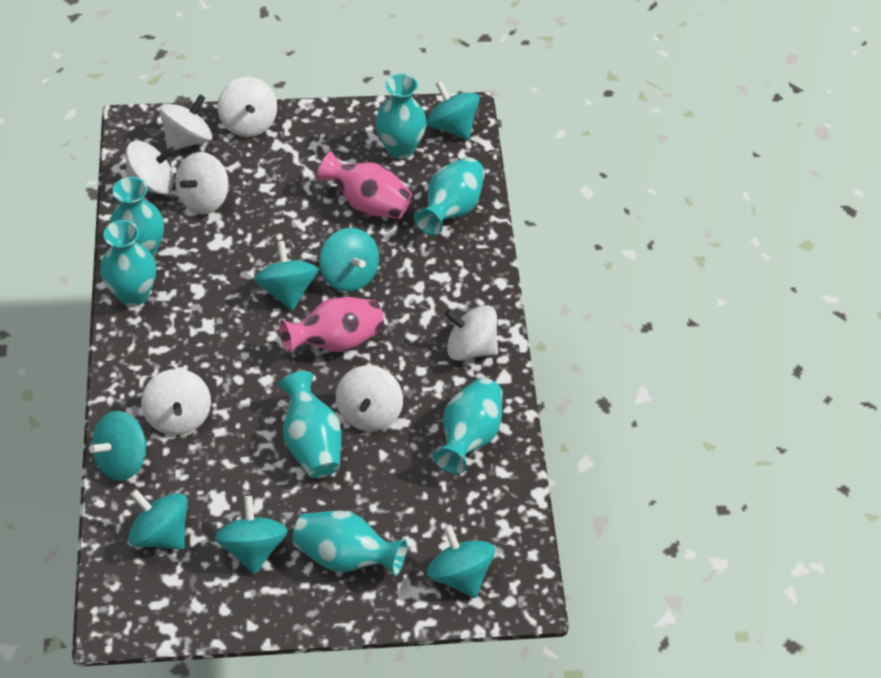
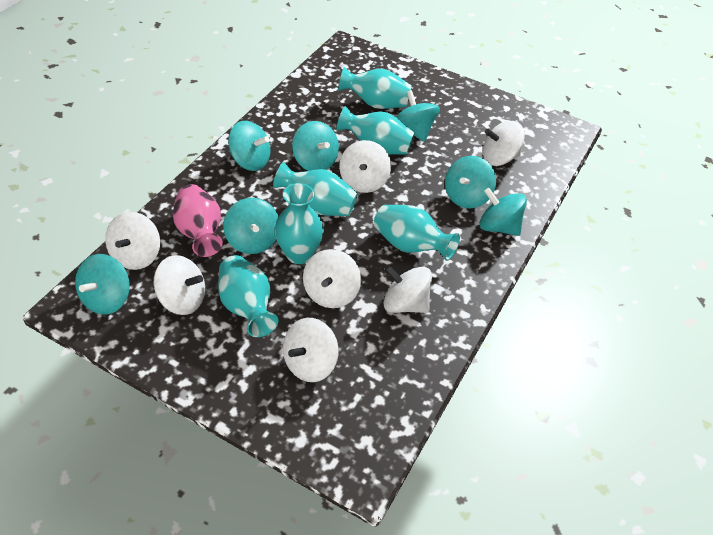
pink vase: 2 -> 1
turquoise vase: 7 -> 6

